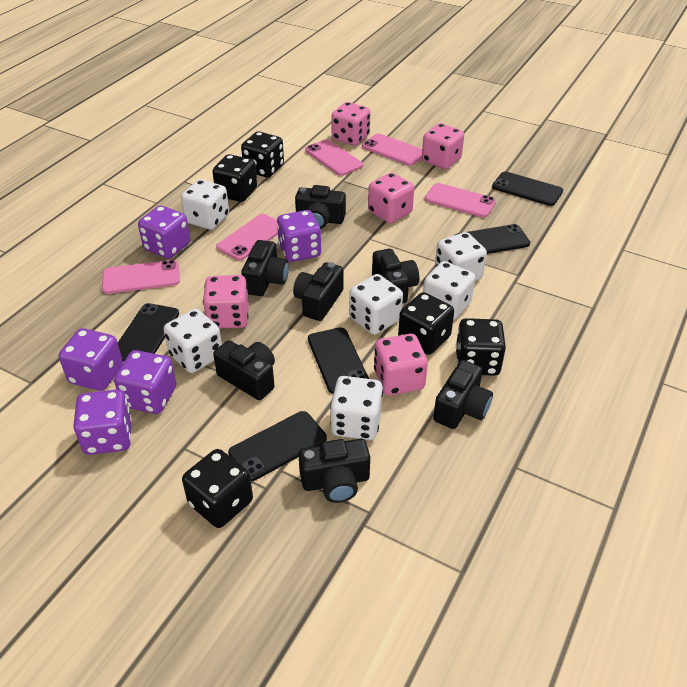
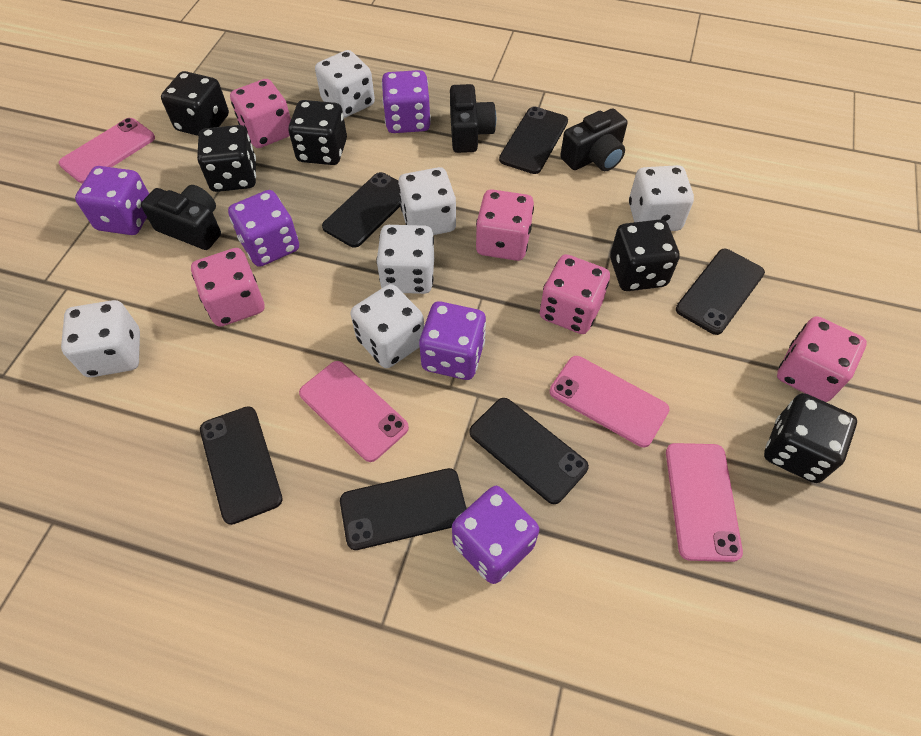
black camera: 7 -> 3
black phone: 5 -> 6
pink phone: 5 -> 4

